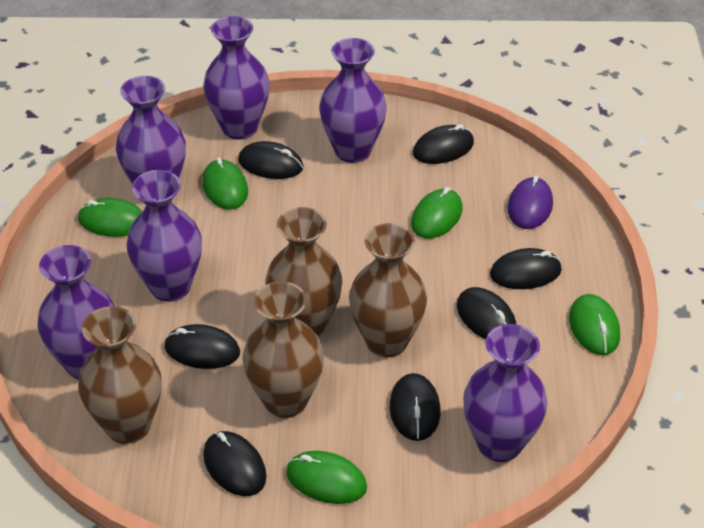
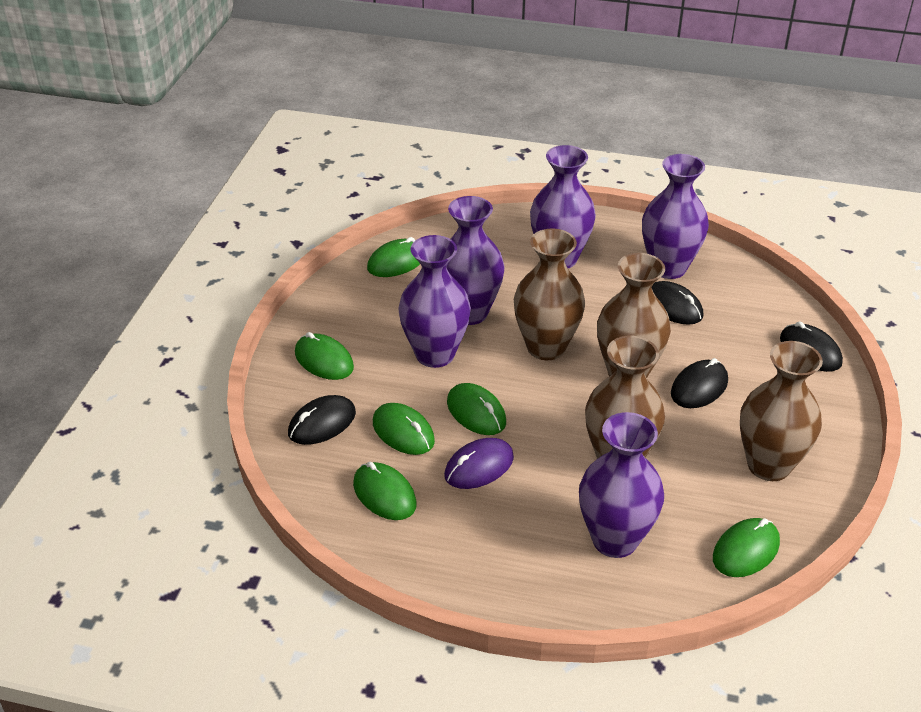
black mouse: 7 -> 4
green mouse: 5 -> 6
purple vase: 6 -> 5

